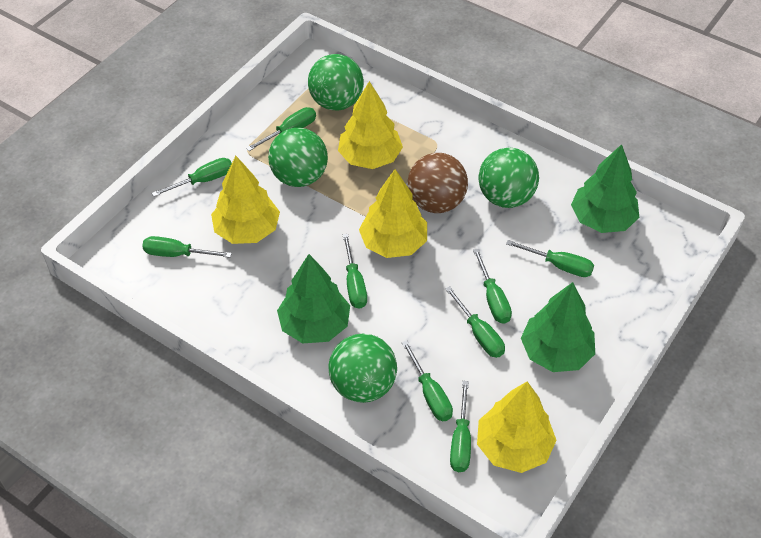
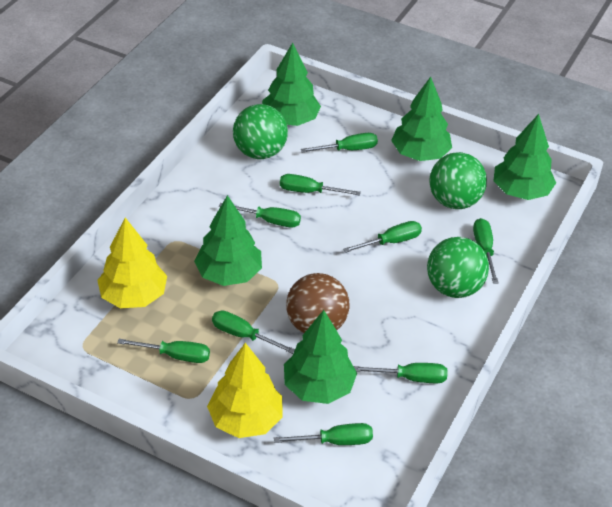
green ball: 4 -> 3
green tree: 3 -> 5
yellow tree: 4 -> 2

